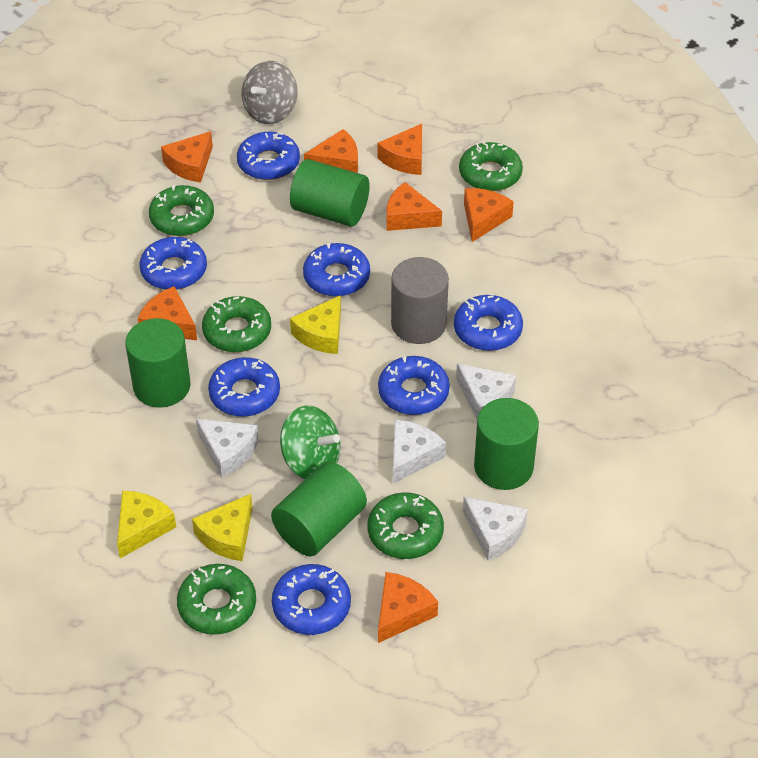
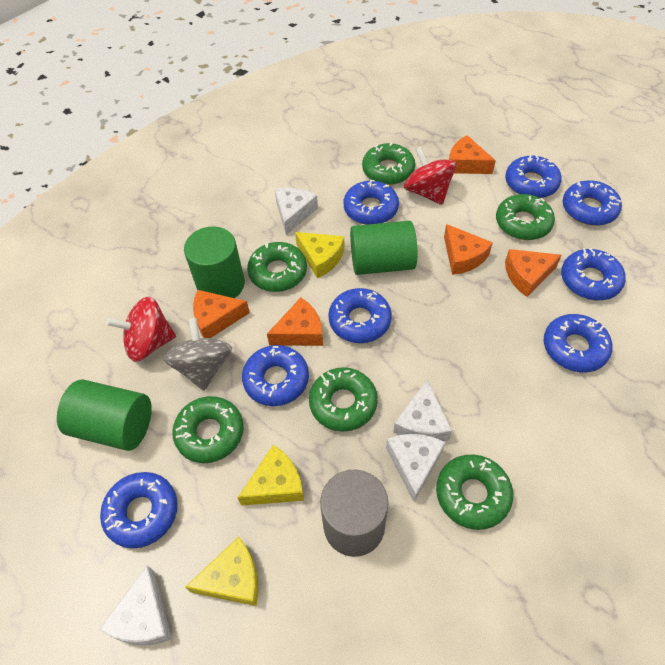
blue donut: 7 -> 8
green cylinder: 4 -> 3
green donut: 5 -> 6
green spinning top: 1 -> 0
orange cheese: 7 -> 5
red spinning top: 0 -> 2

